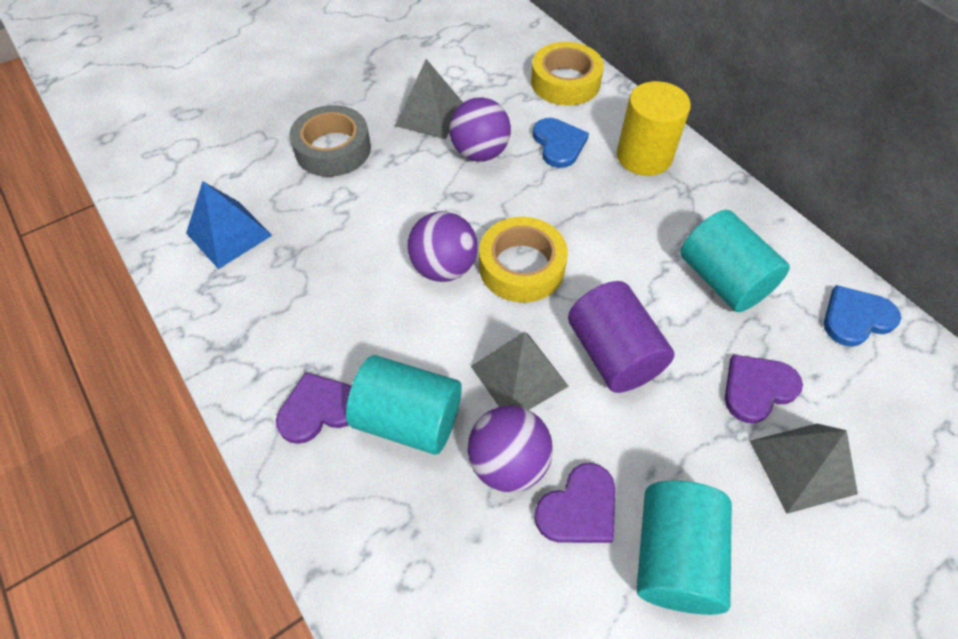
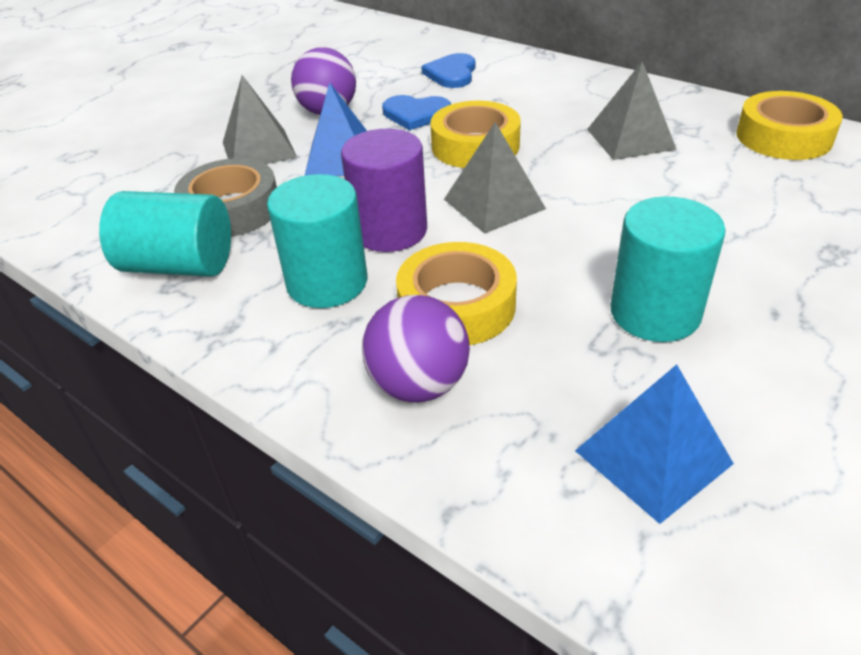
blue pyramid: 1 -> 2
purple ball: 3 -> 2
purple heart: 3 -> 0
yellow cylinder: 1 -> 0
yellow tape: 2 -> 3

